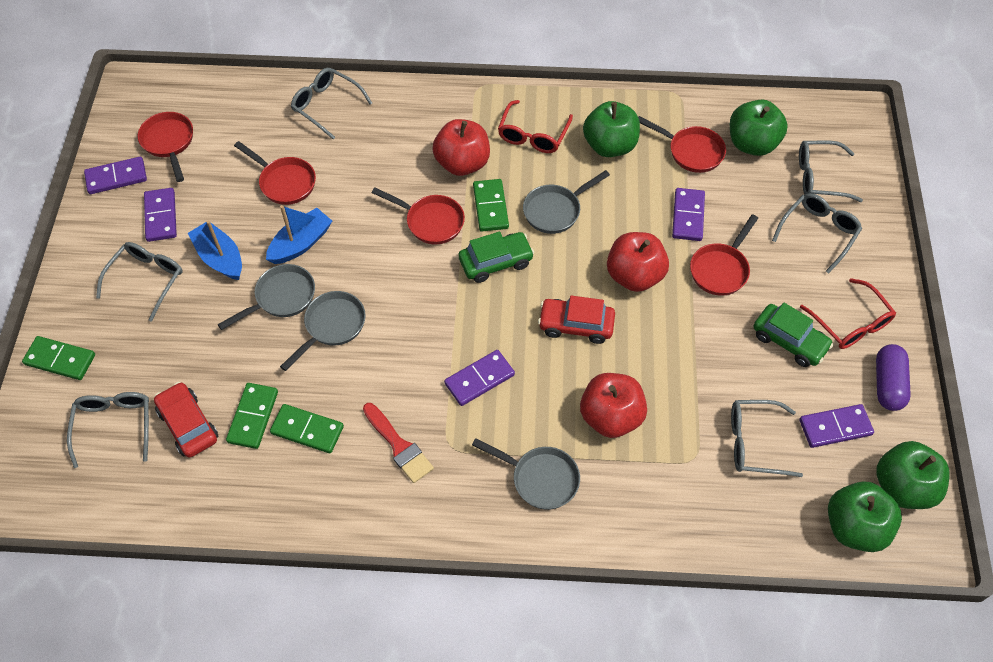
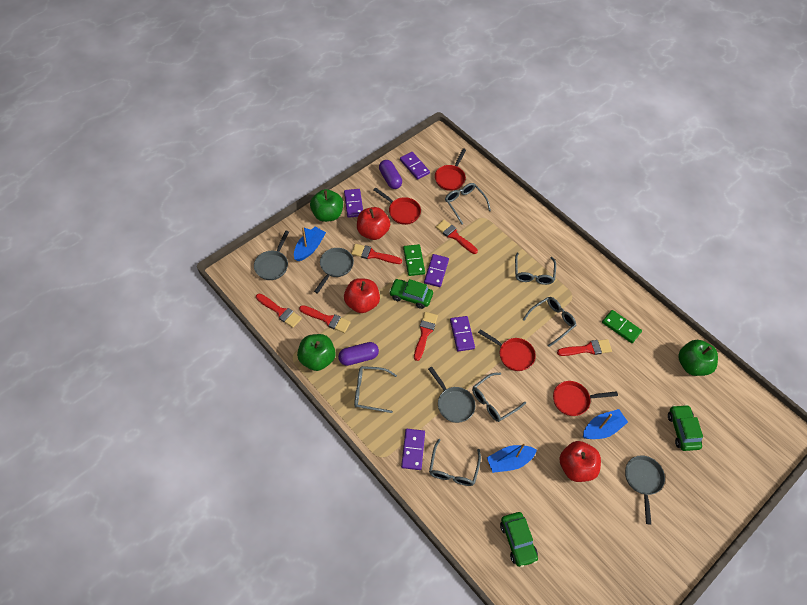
blue boat: 2 -> 3
green apple: 4 -> 3
green car: 2 -> 3
green domino: 4 -> 2
purple capsule: 1 -> 2
red brush: 1 -> 6
red car: 2 -> 0
red glasses: 2 -> 0
red pan: 5 -> 4

